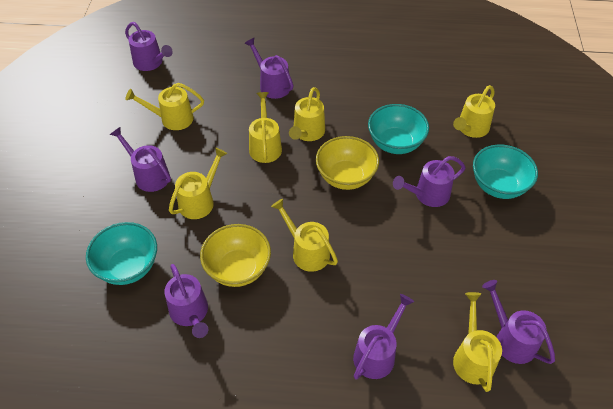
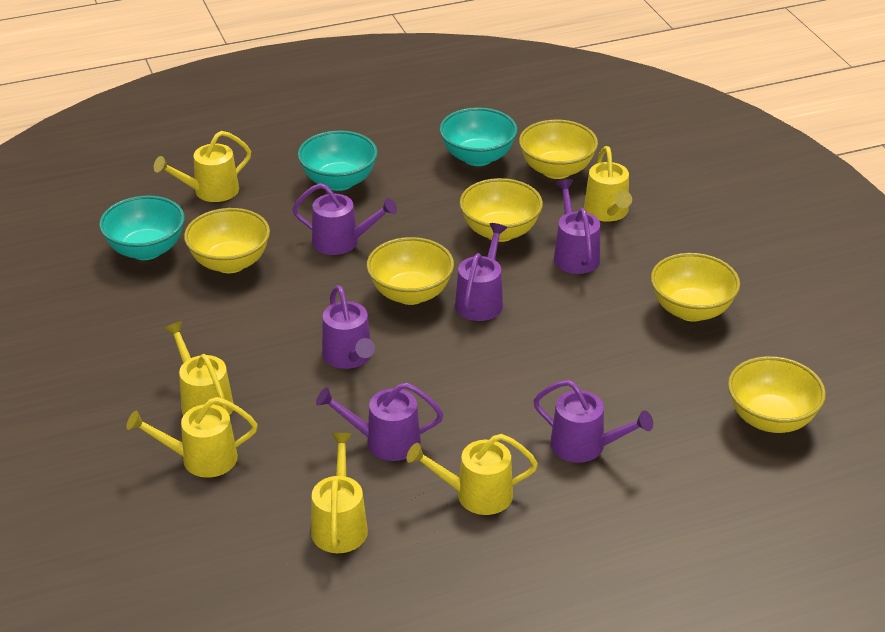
purple watering can: 7 -> 6
yellow bowl: 2 -> 6
yellow watering can: 7 -> 6

